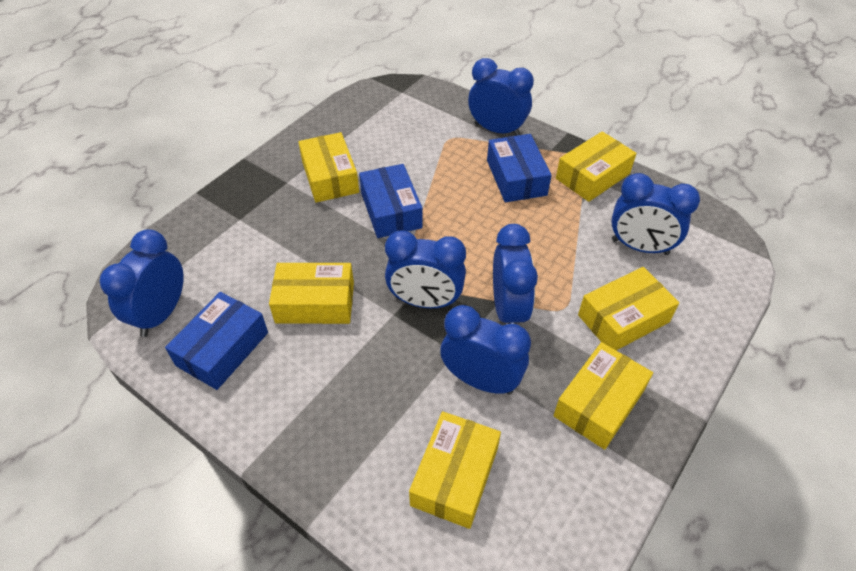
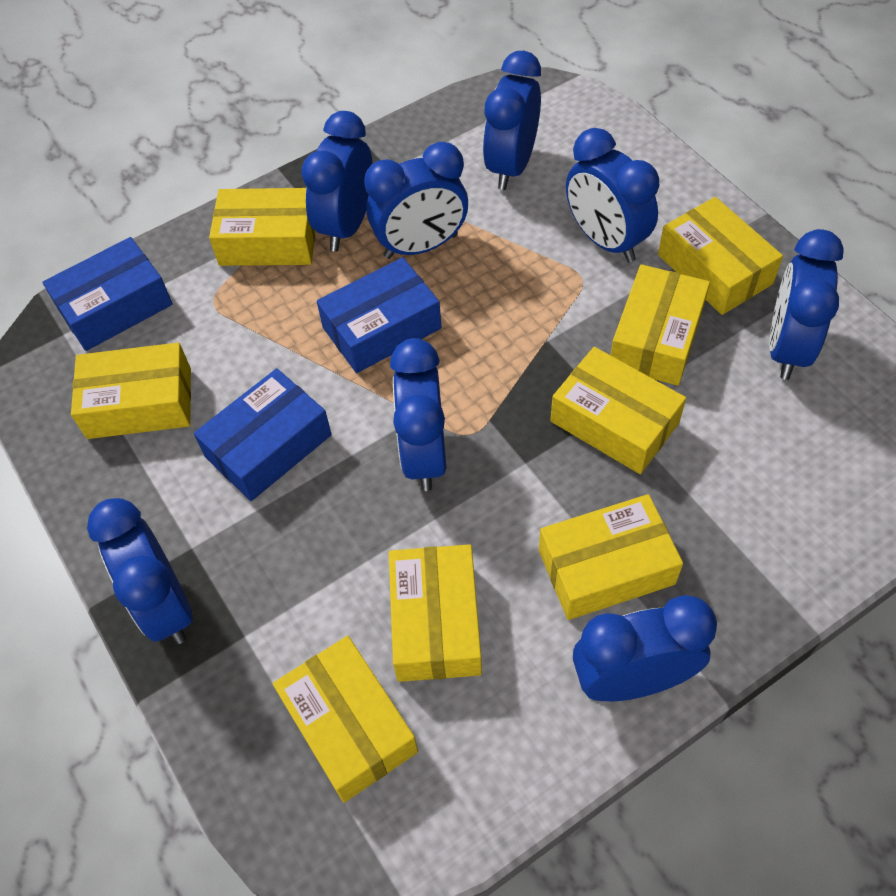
blue clock: 6 -> 8
yellow box: 6 -> 8

